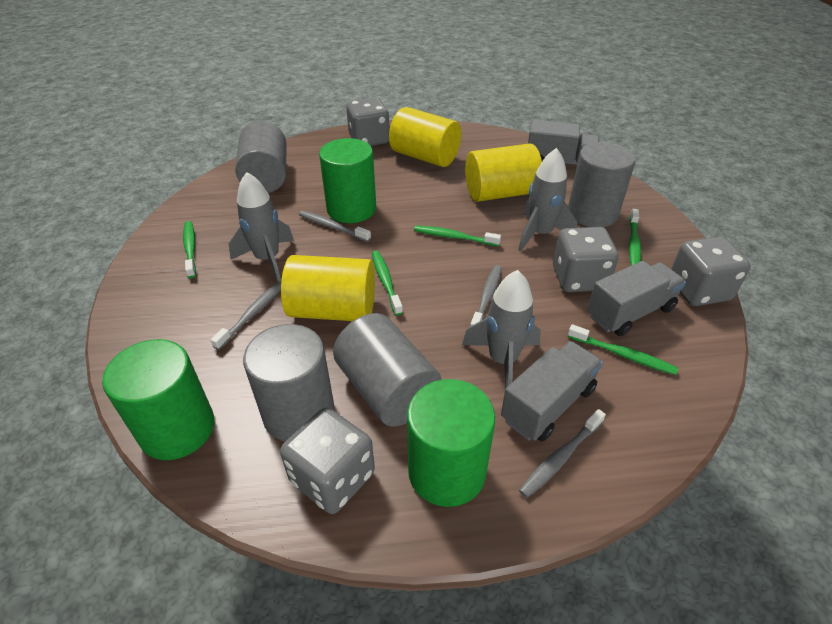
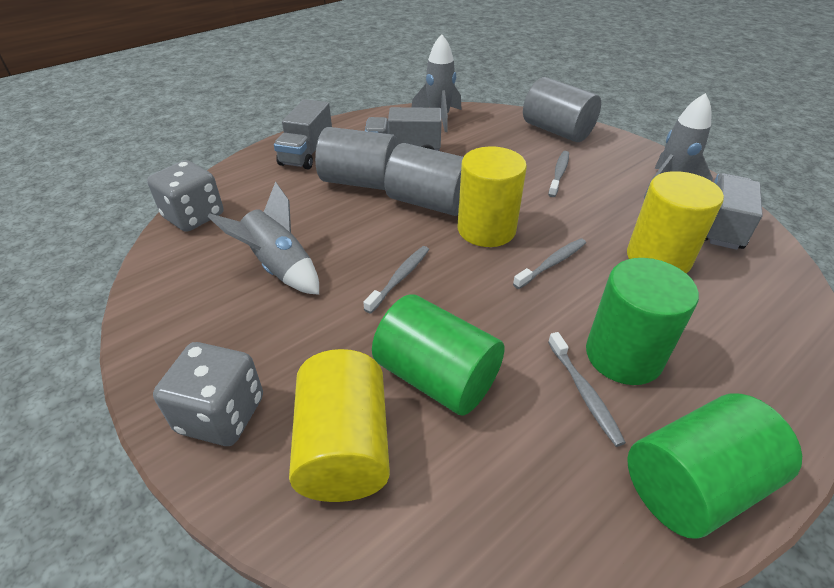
green toothbrush: 5 -> 0
grey cylinder: 4 -> 3
grey dice: 4 -> 2

